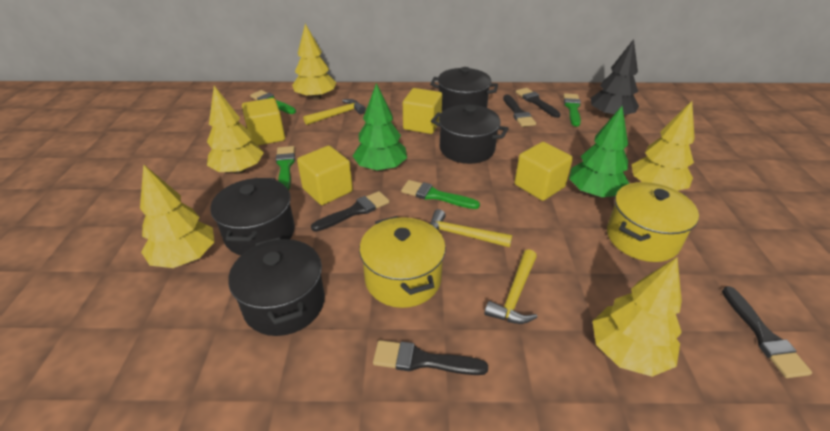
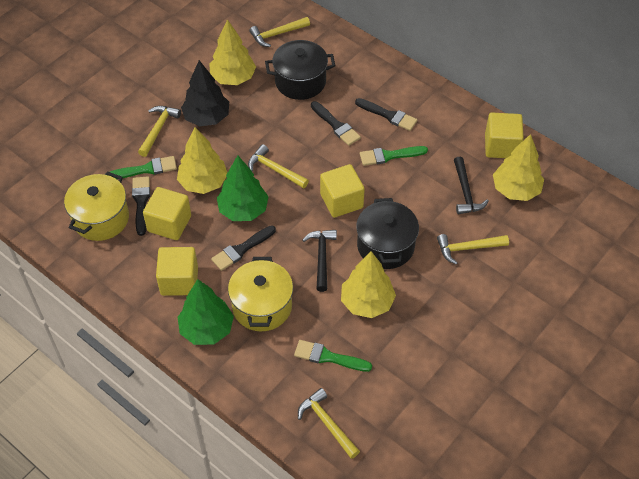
black brush: 5 -> 4
black hammer: 0 -> 2
black pot: 4 -> 2
green brush: 4 -> 3
yellow hammer: 3 -> 5
yellow tree: 5 -> 4

